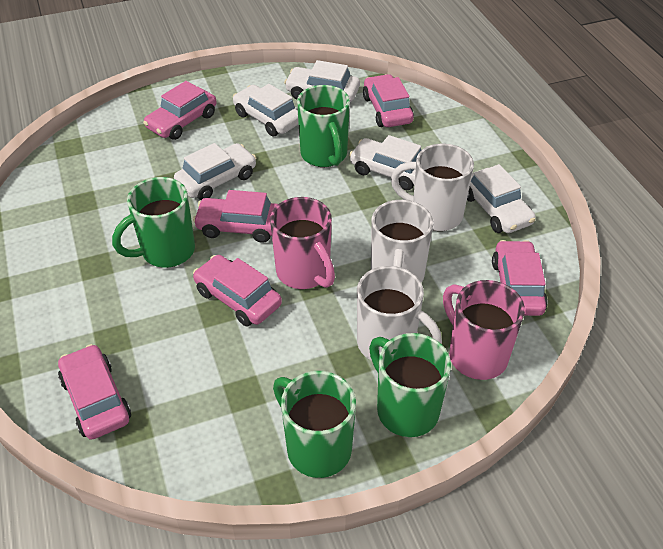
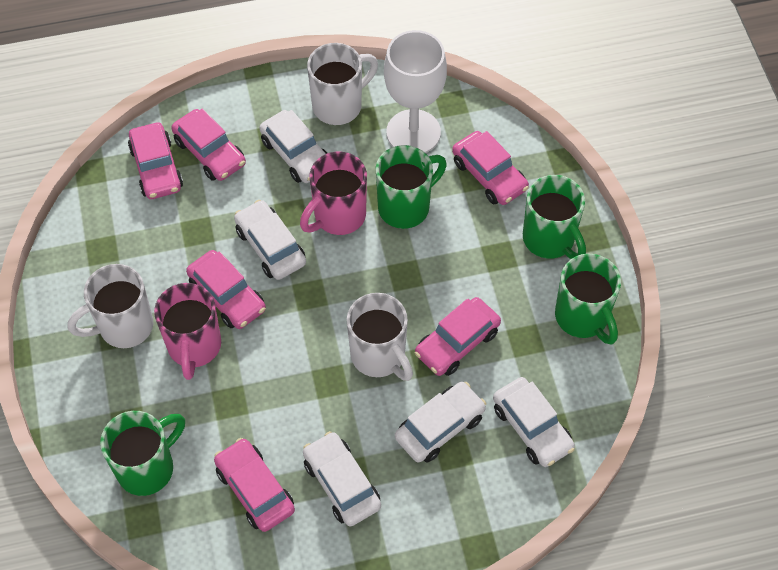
white goblet: 0 -> 1

